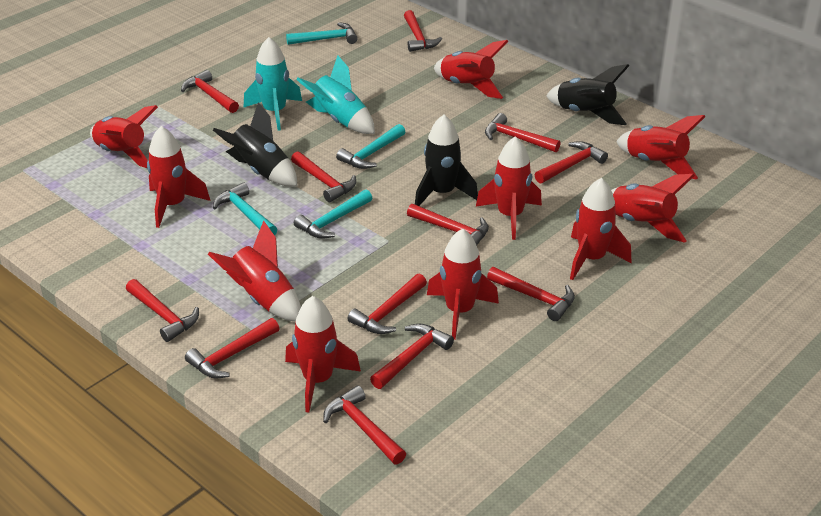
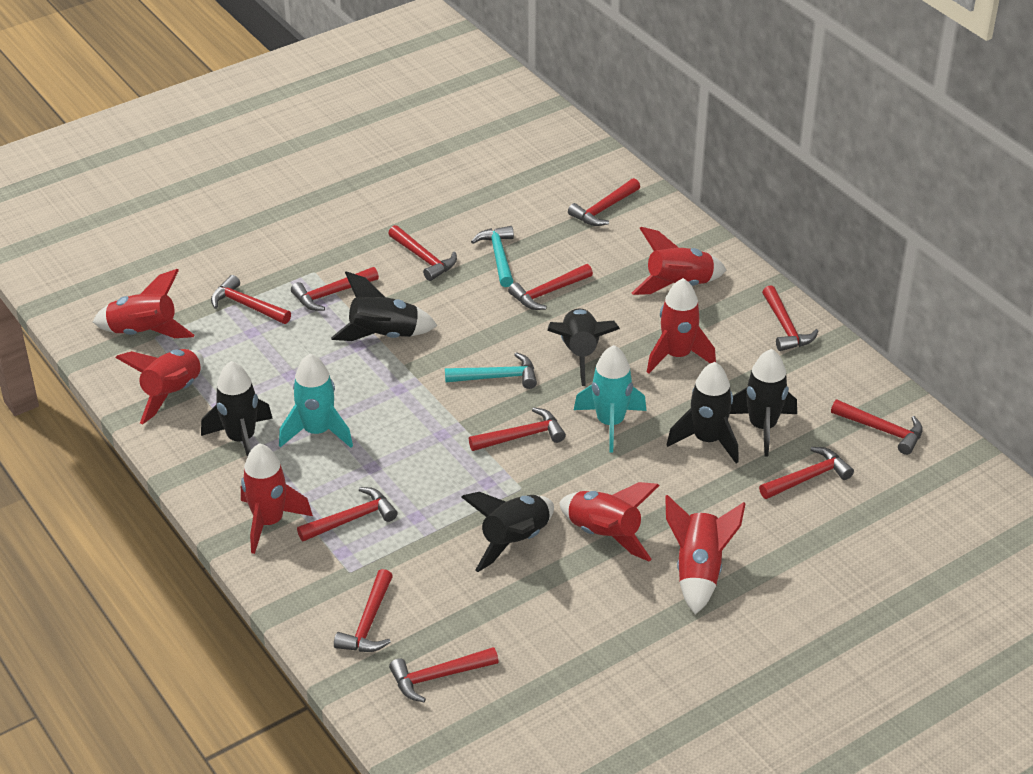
black rocket: 3 -> 6
red rocket: 10 -> 7
turquoise hammer: 4 -> 2

